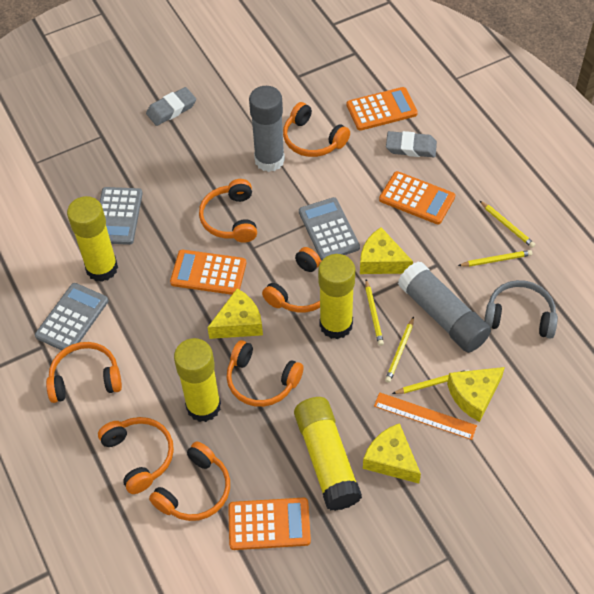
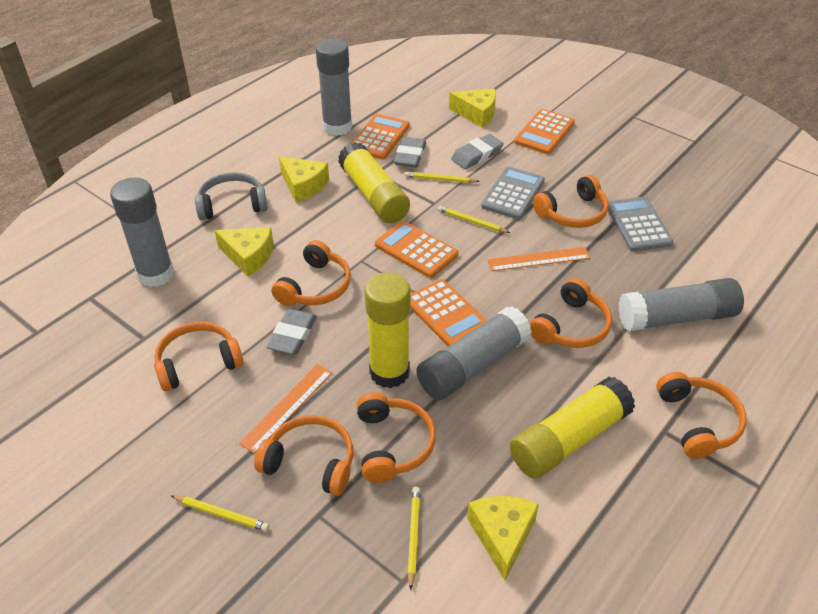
grey calculator: 3 -> 2
grey eraser: 2 -> 3
grey glue stick: 2 -> 4
orange ruler: 1 -> 2
yellow glue stick: 4 -> 3
yellow pencil: 5 -> 4

